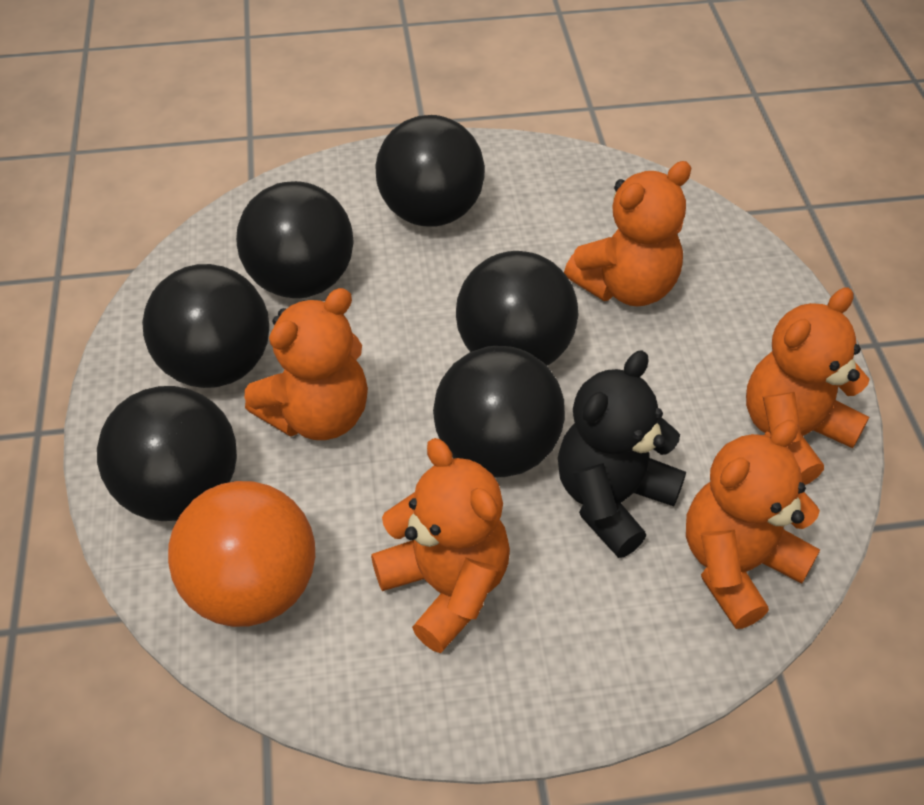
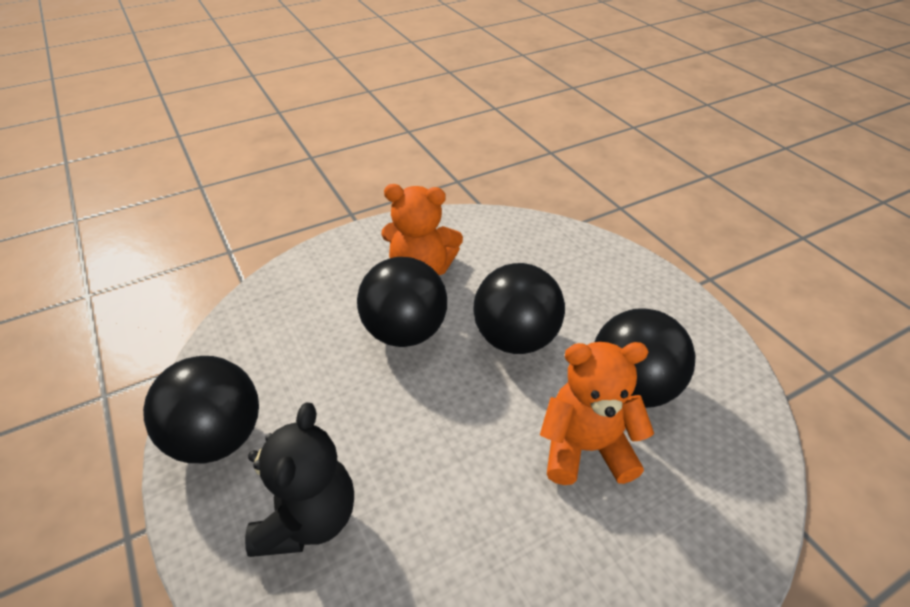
black ball: 6 -> 4
orange ball: 1 -> 0
orange teddy bear: 5 -> 2

